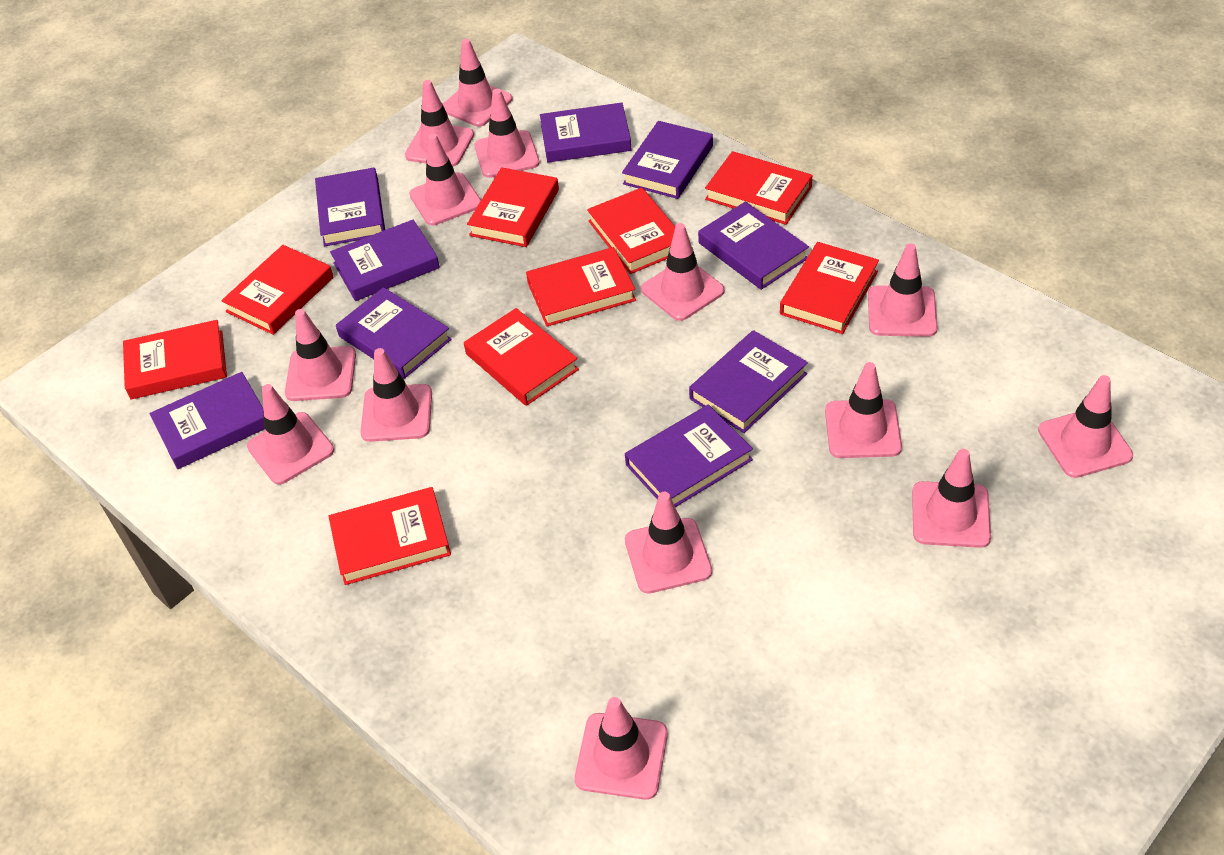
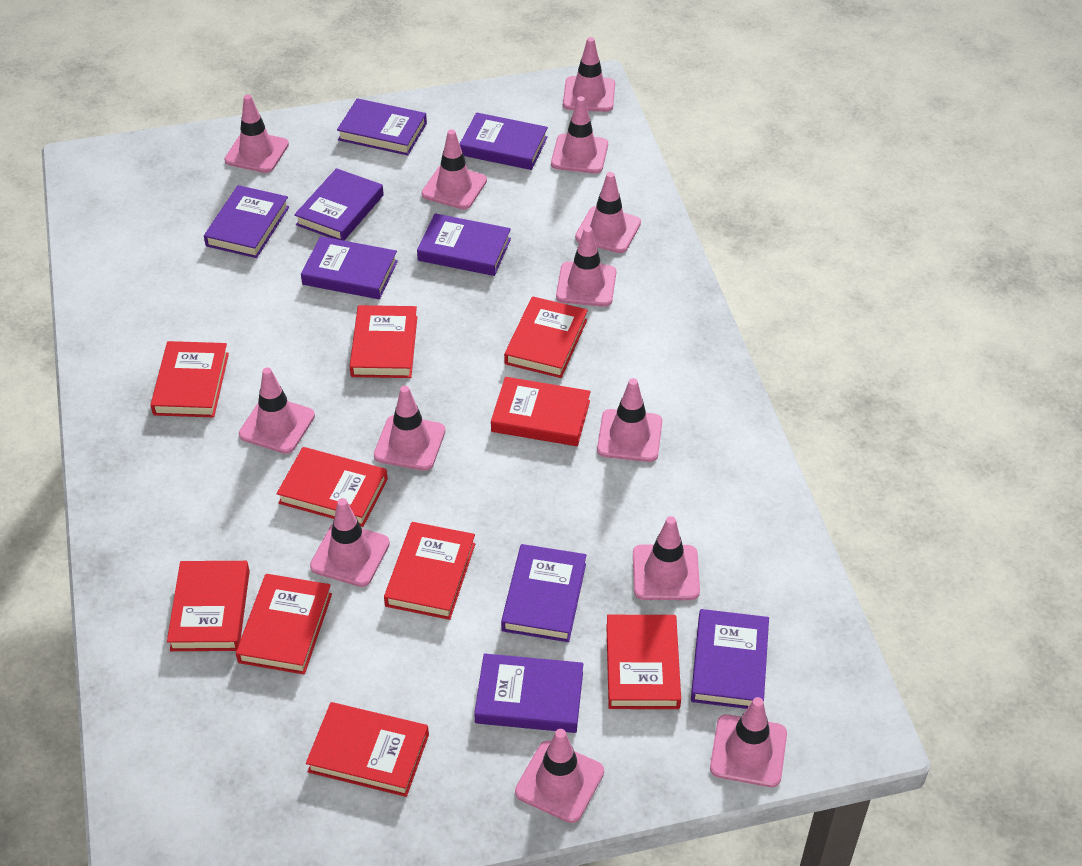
pink traffic cone: 14 -> 13
red book: 9 -> 10

